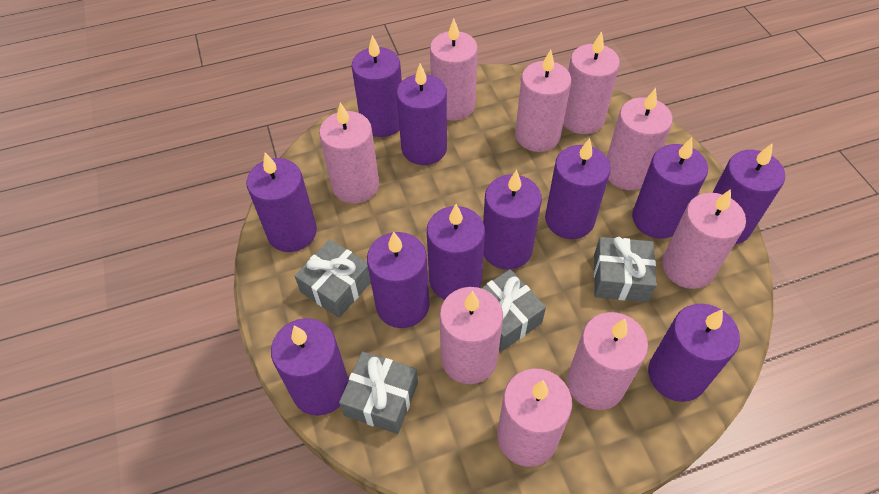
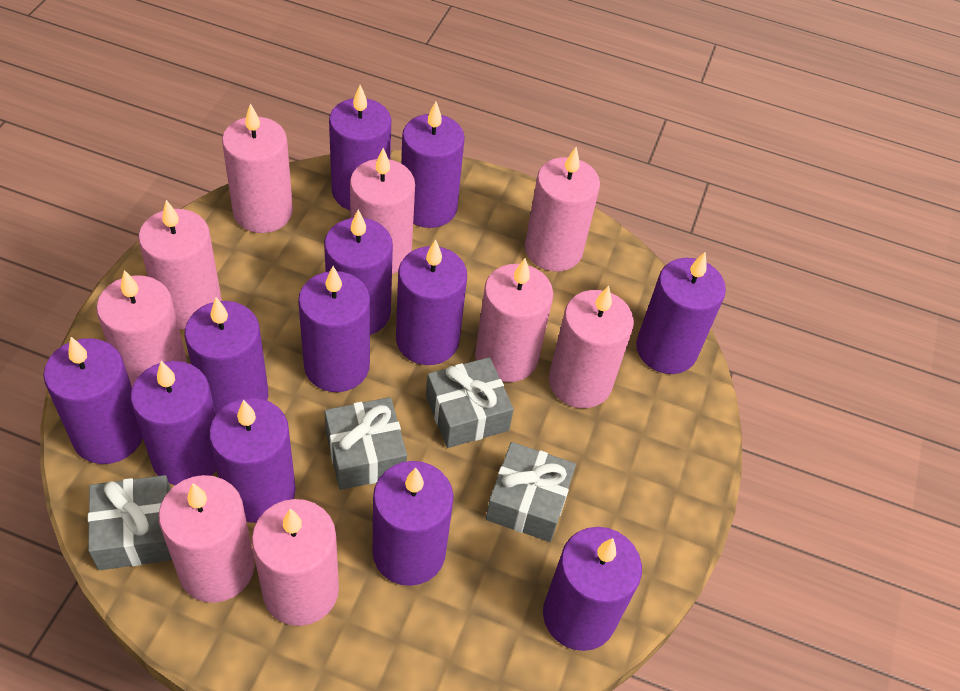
purple candle: 11 -> 12

